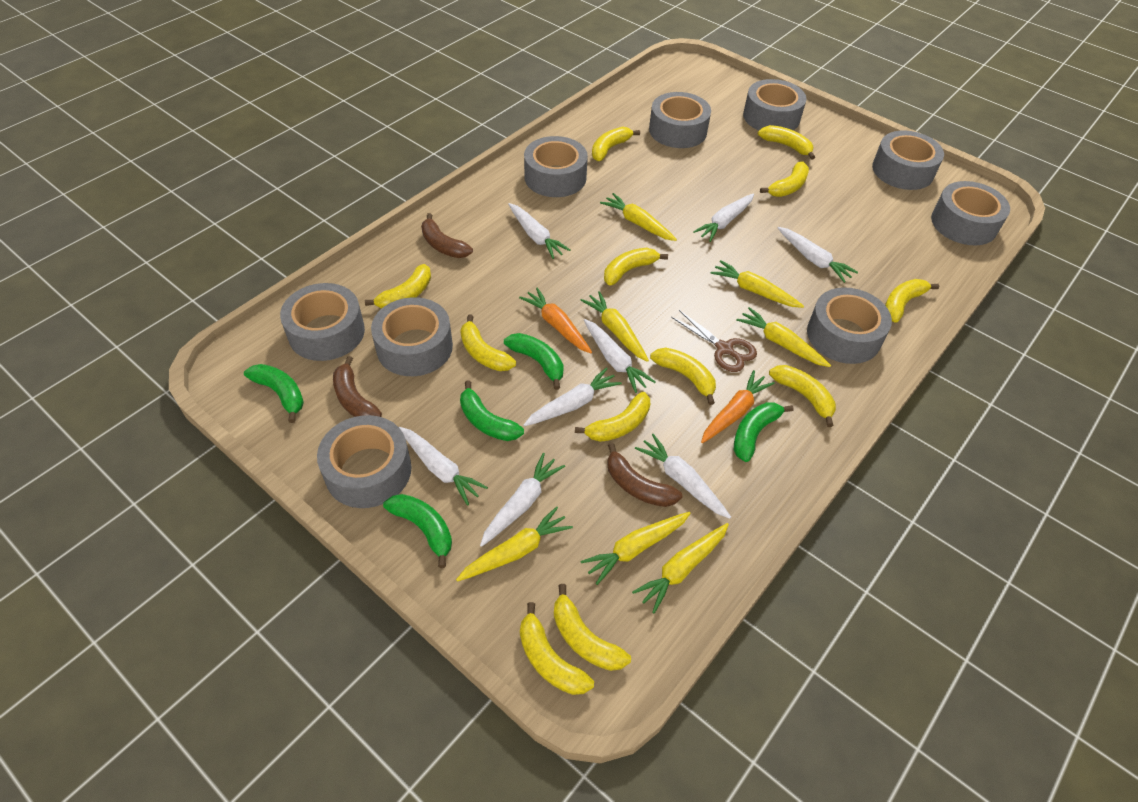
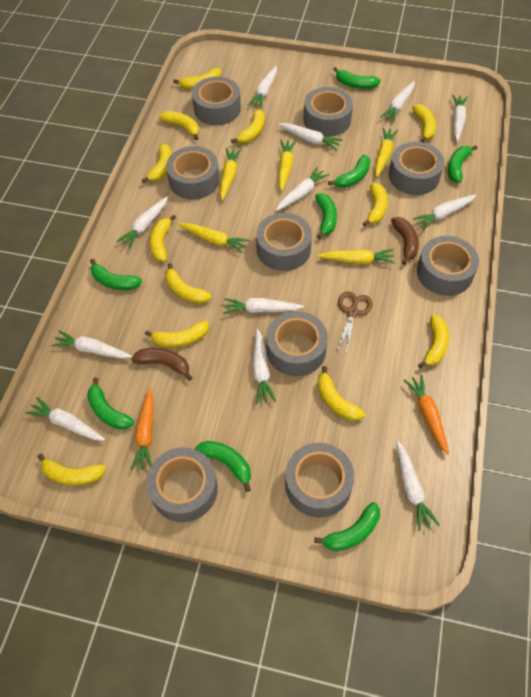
brown banana: 3 -> 2
green banana: 5 -> 8
white carrot: 8 -> 12
yellow carrot: 7 -> 5

